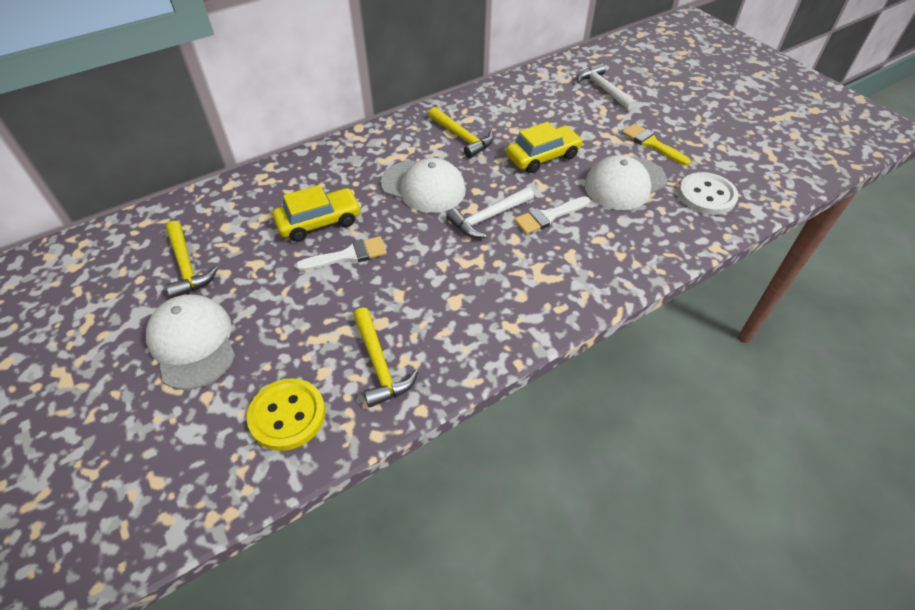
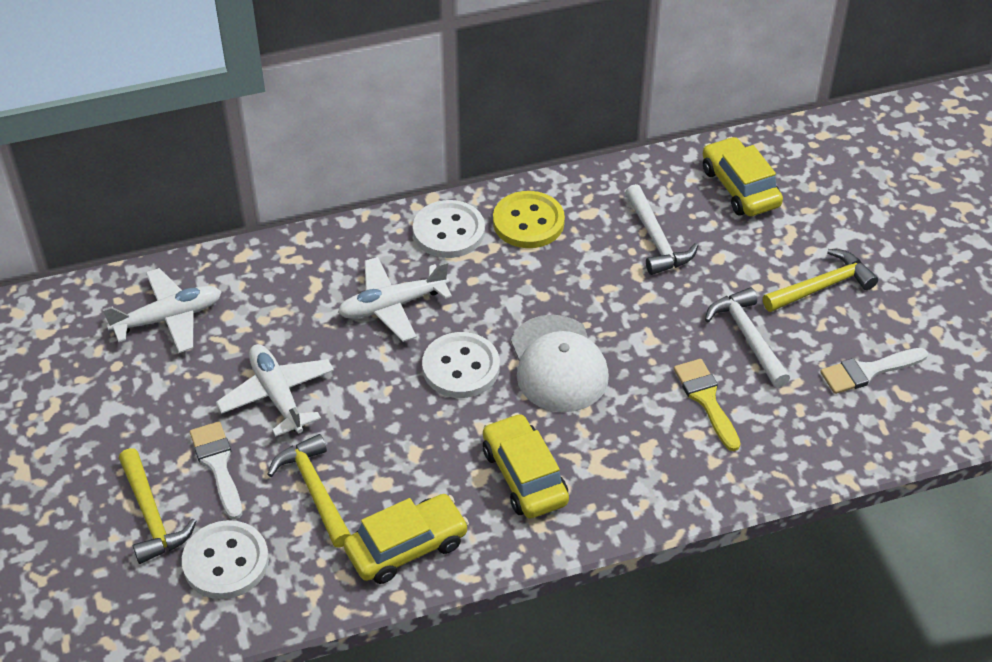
white button: 1 -> 3
white cap: 3 -> 1
white plane: 0 -> 3
yellow car: 2 -> 3

